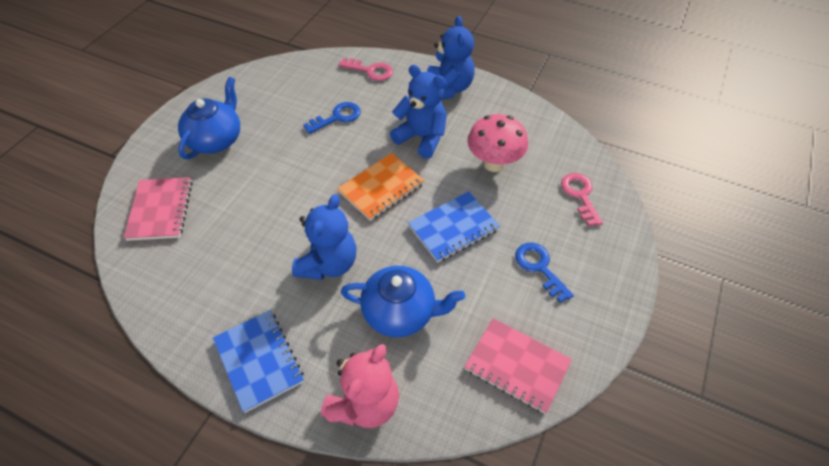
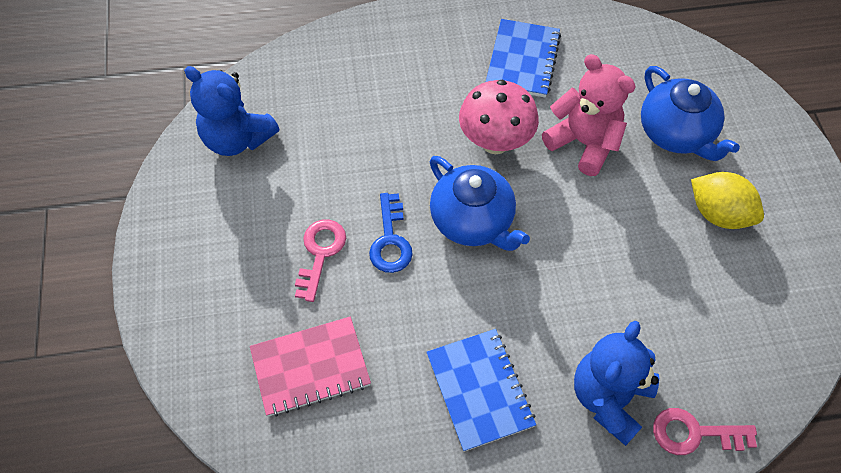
blue key: 2 -> 1
blue teddy bear: 3 -> 2
orange notebook: 1 -> 0
pink notebook: 2 -> 1
yellow lemon: 0 -> 1

